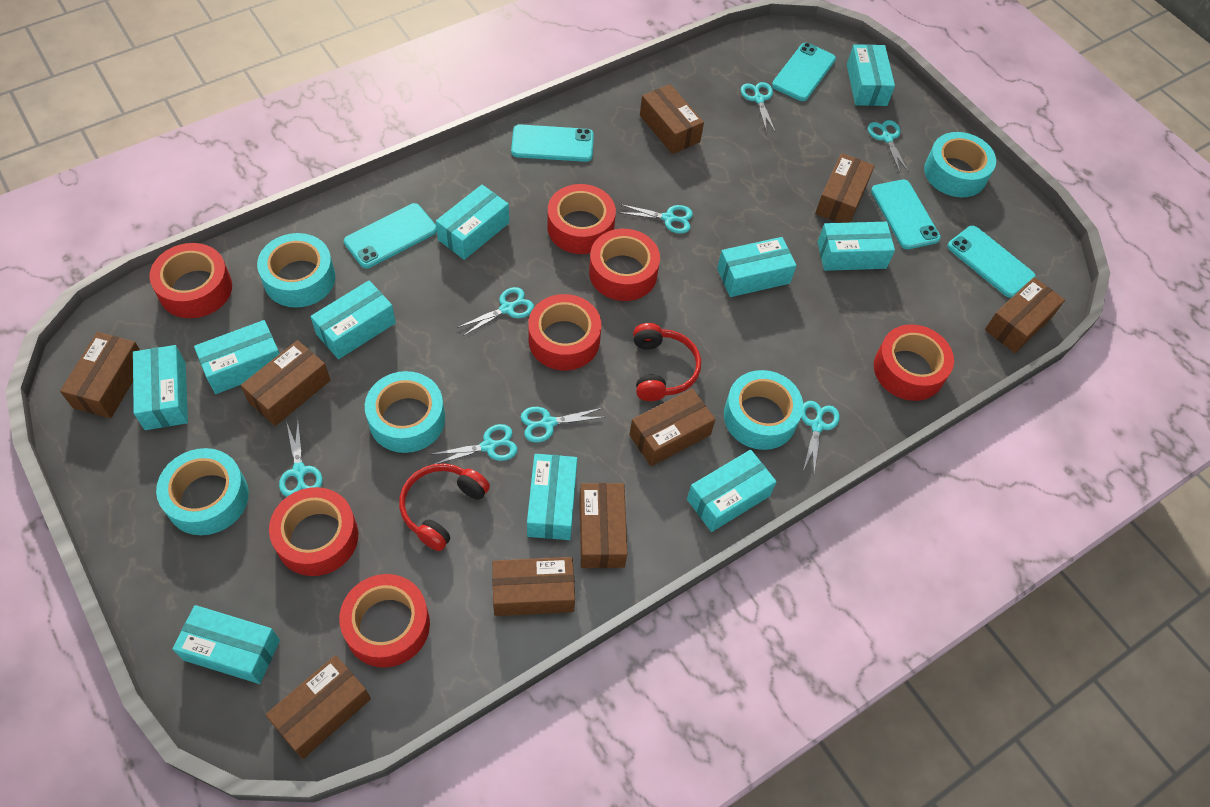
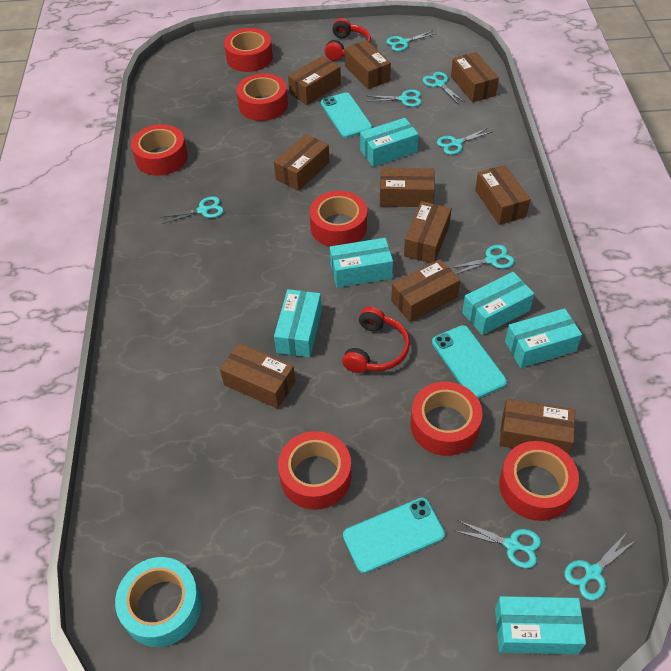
brown box: 9 -> 10
turquoise box: 10 -> 6
turquoise phone: 5 -> 3
turquoise tape: 5 -> 1

